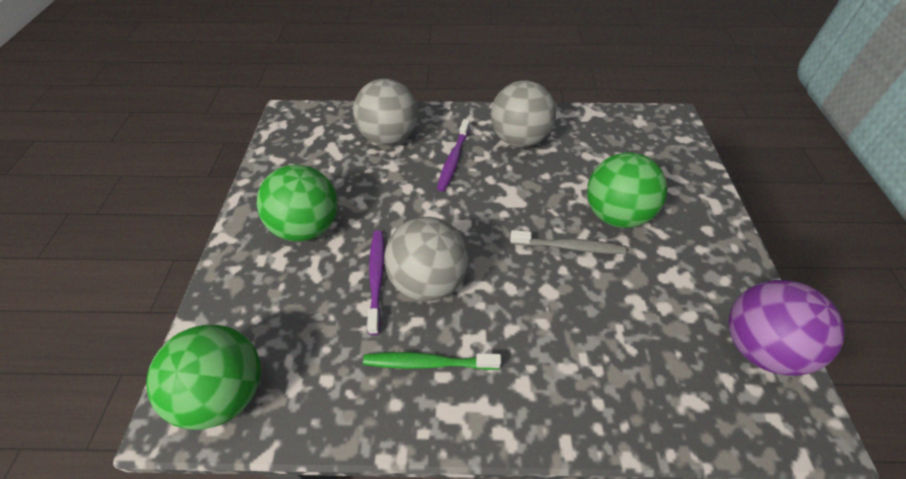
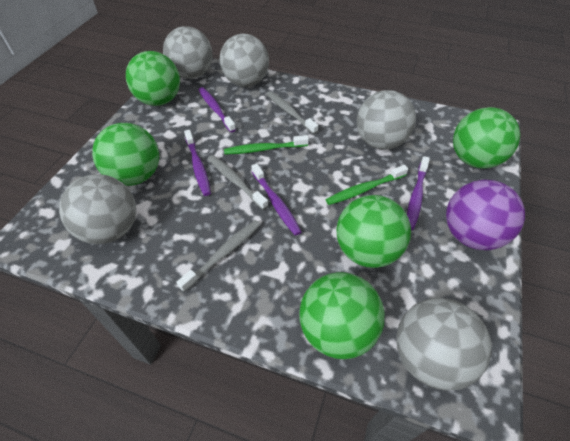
green ball: 3 -> 5
green toothbrush: 1 -> 2
grey ball: 3 -> 5
grey toothbrush: 1 -> 3
purple toothbrush: 2 -> 4

